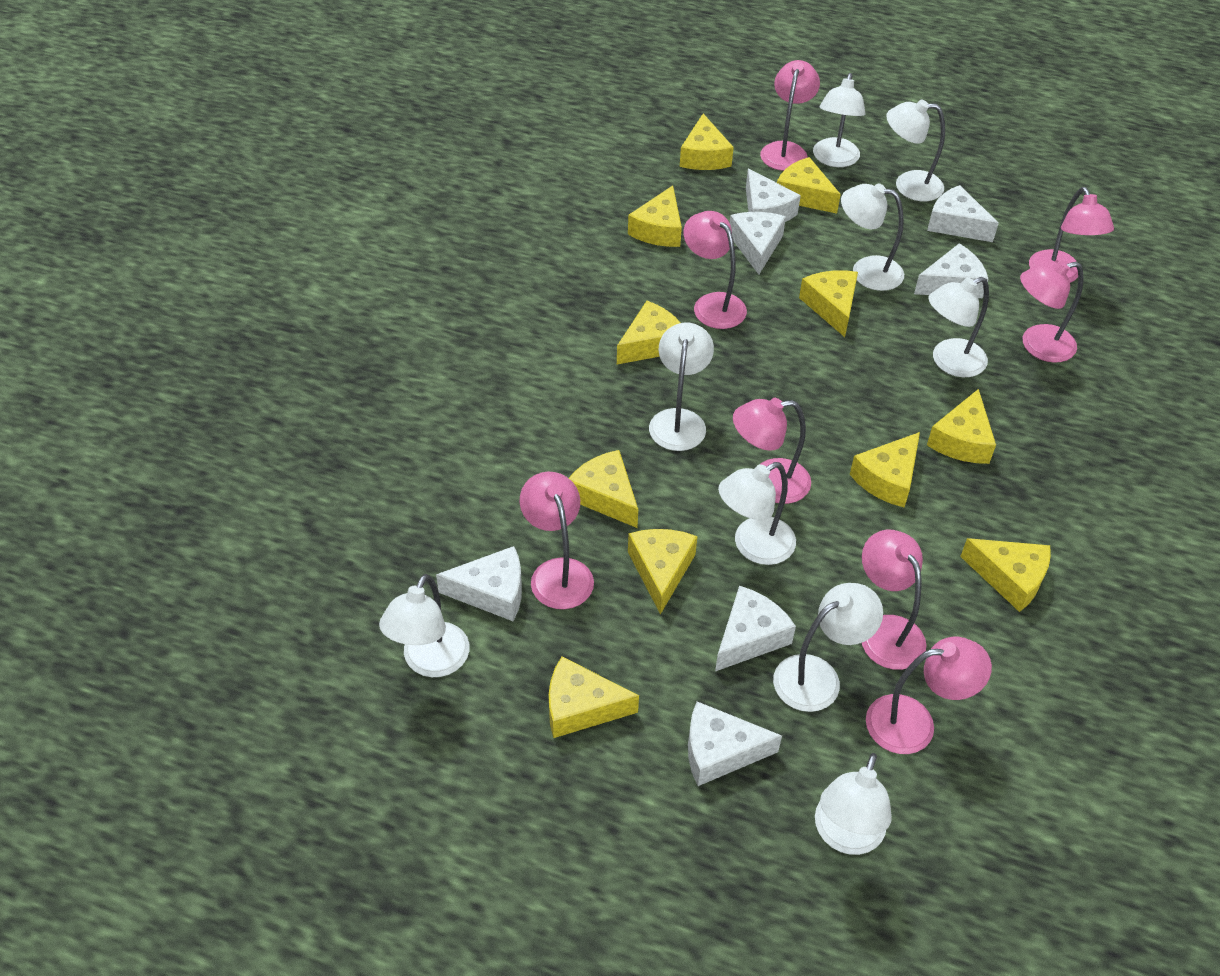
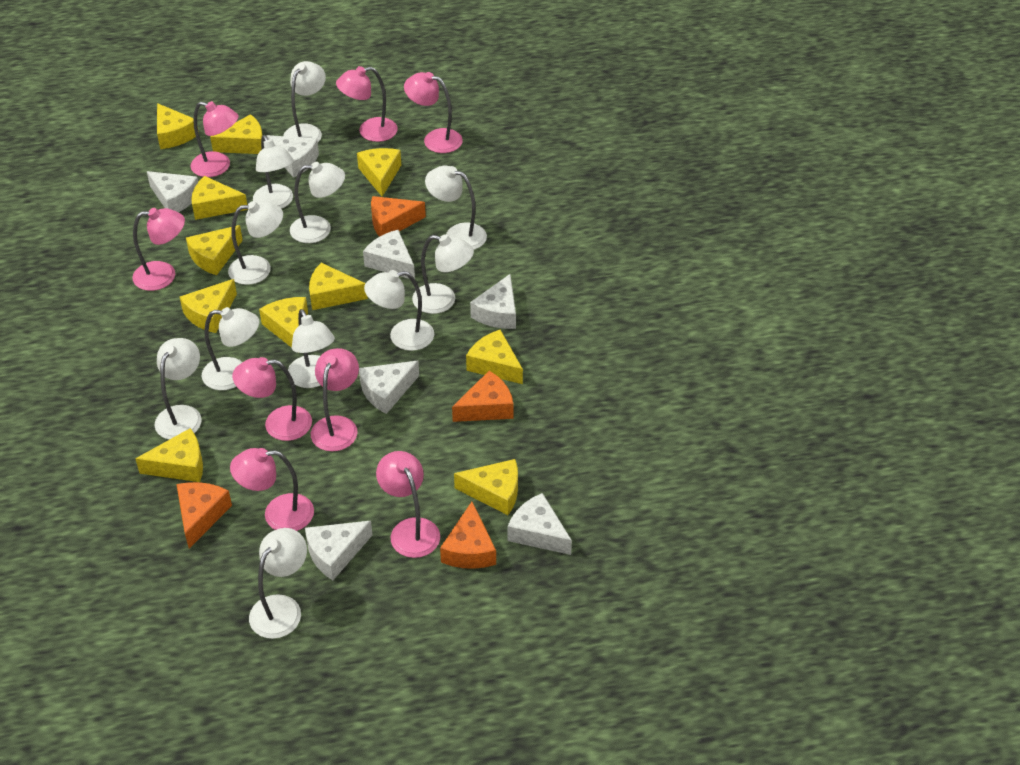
orange cheese: 0 -> 4
white lamp: 9 -> 11

